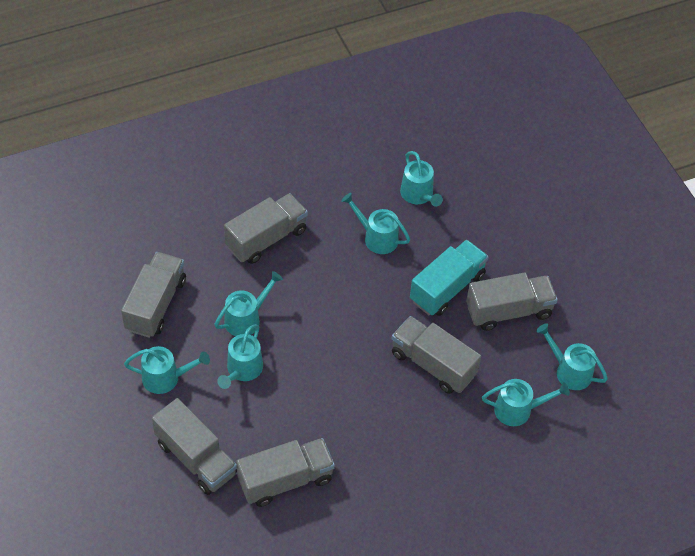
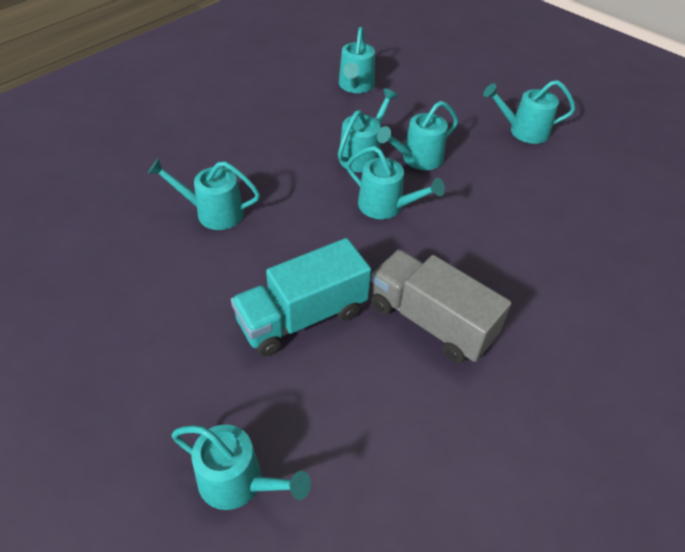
grey truck: 6 -> 1

